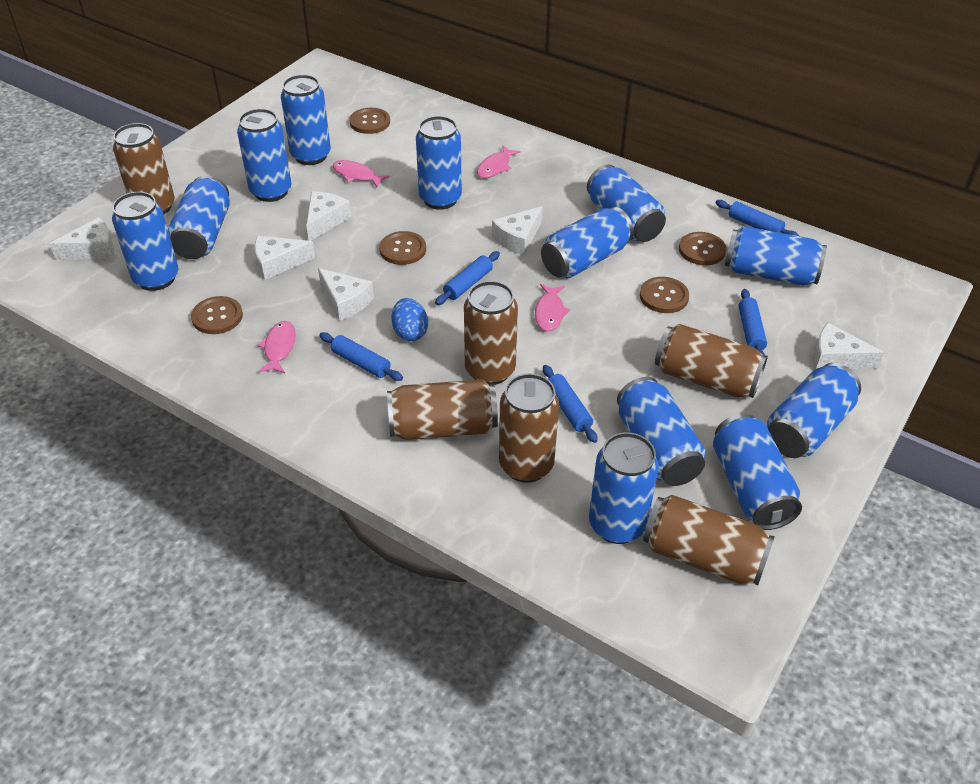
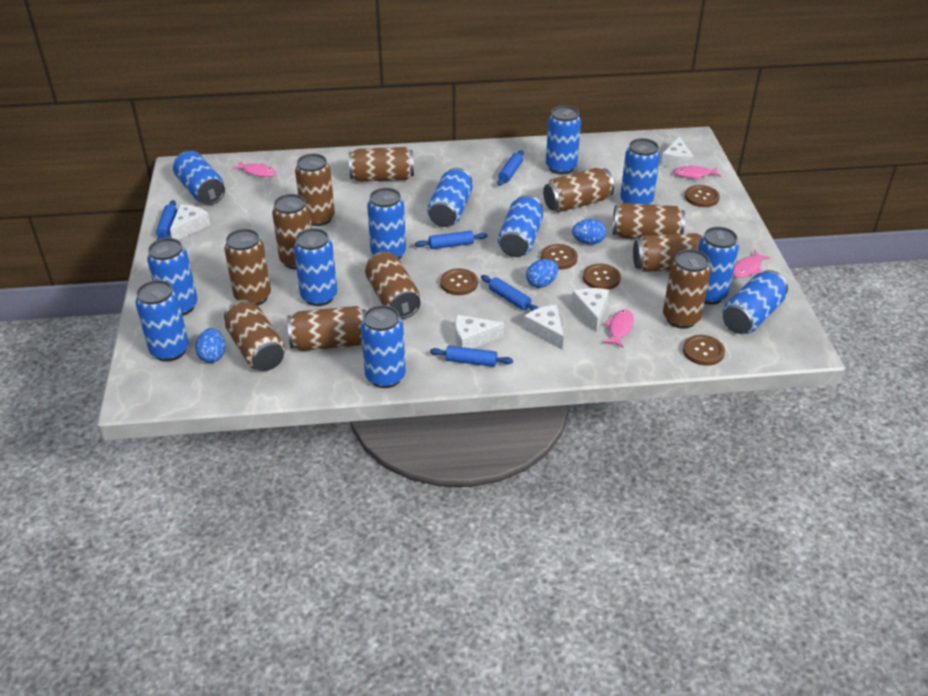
blue egg: 1 -> 3
brown can: 6 -> 11
white cheese: 6 -> 5

